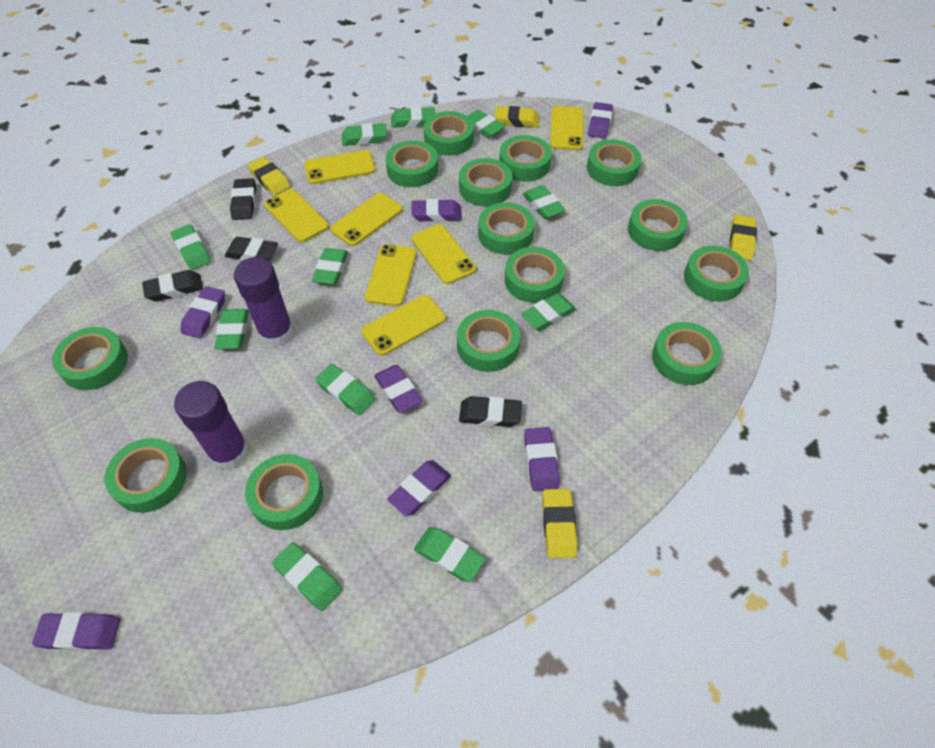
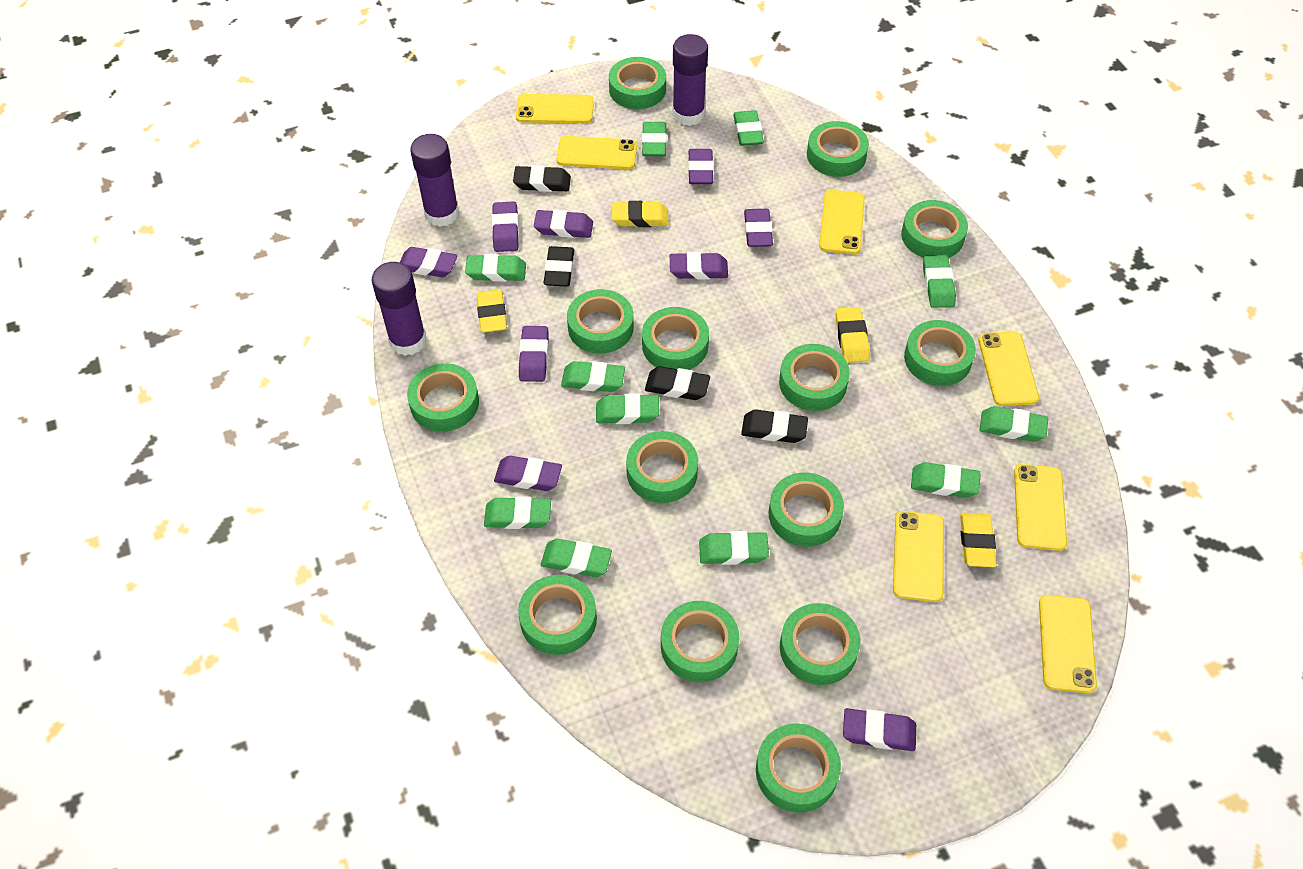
purple eraser: 7 -> 9
purple glue stick: 2 -> 3

